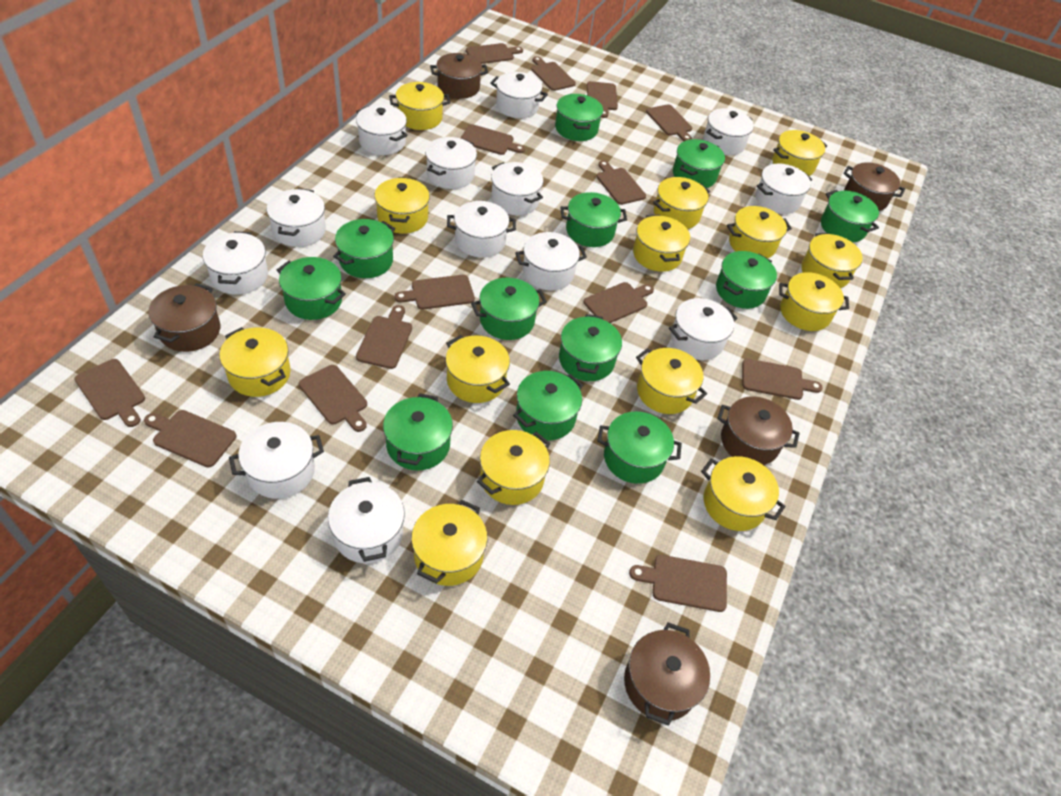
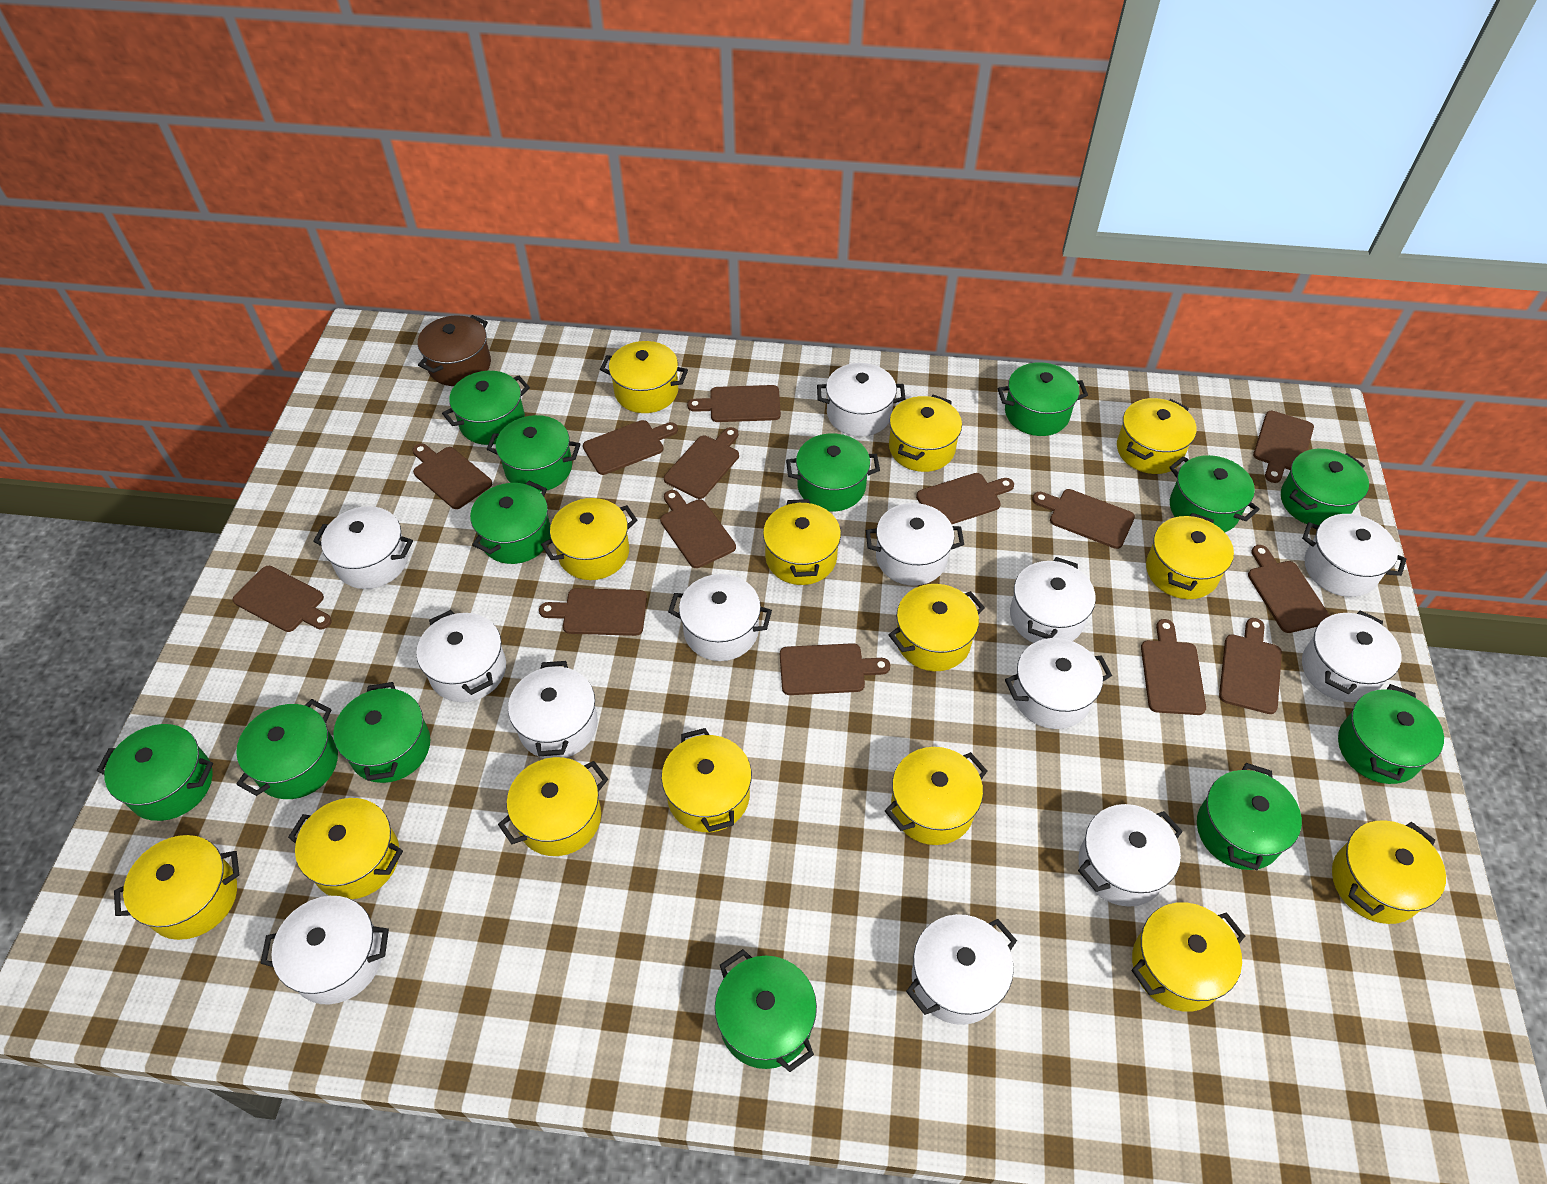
brown pot: 5 -> 1
green pot: 12 -> 13

